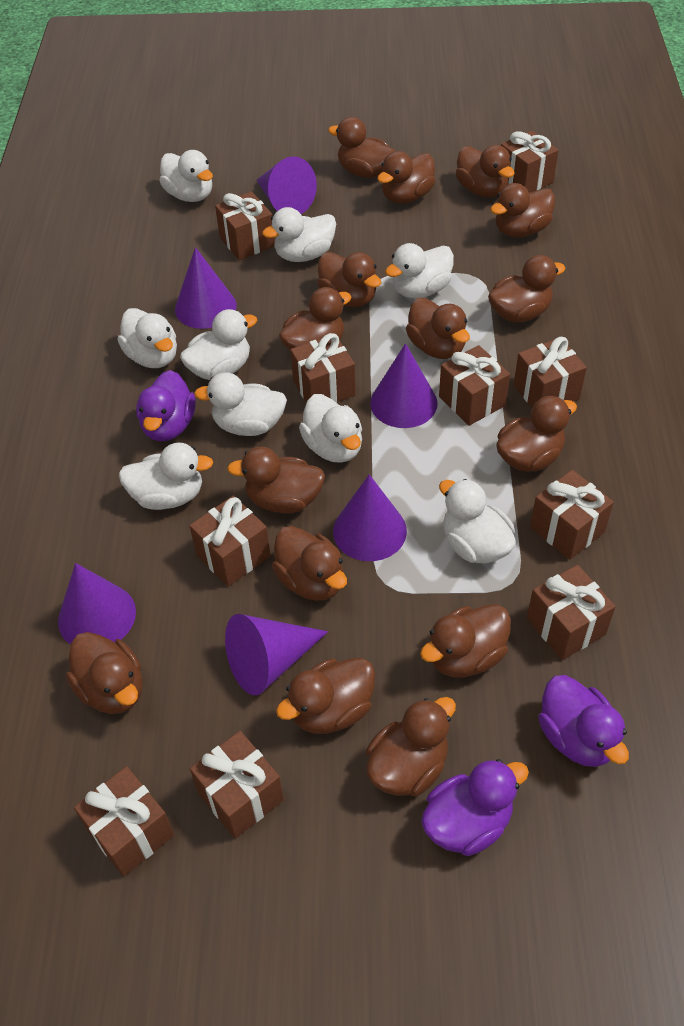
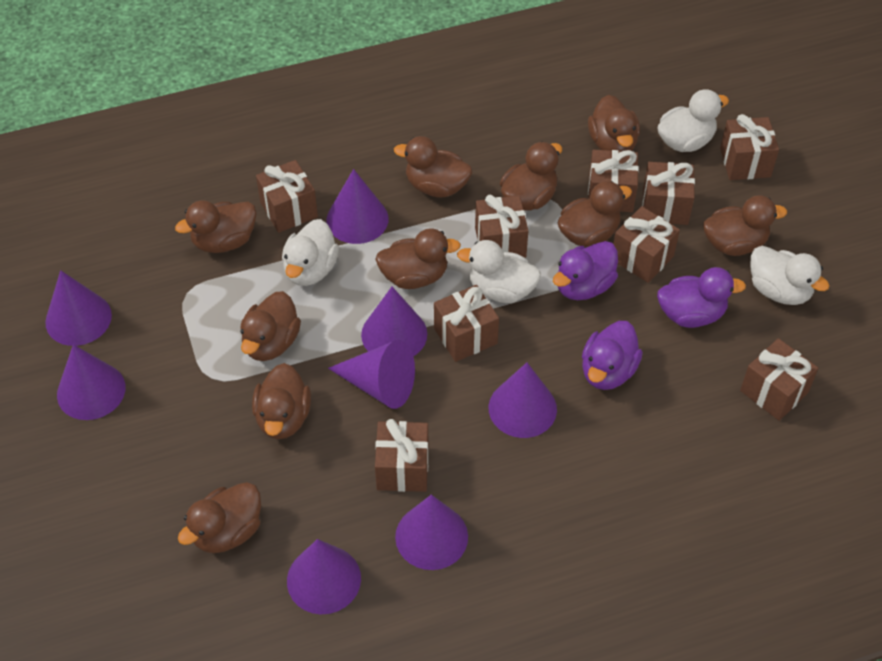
brown duck: 15 -> 10
brown gift: 10 -> 9
purple cone: 6 -> 8
white duck: 9 -> 4

